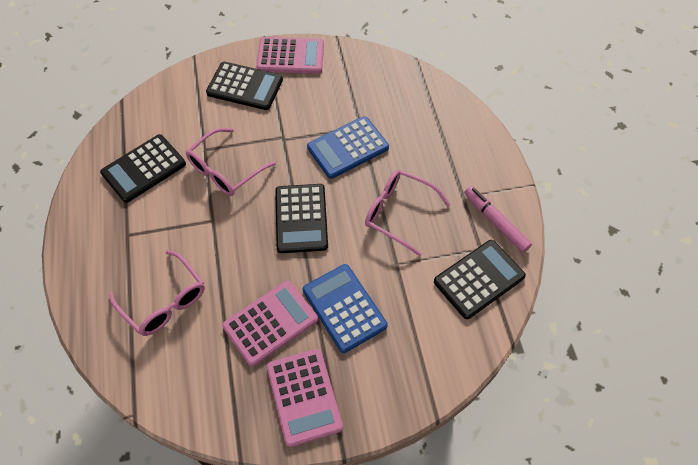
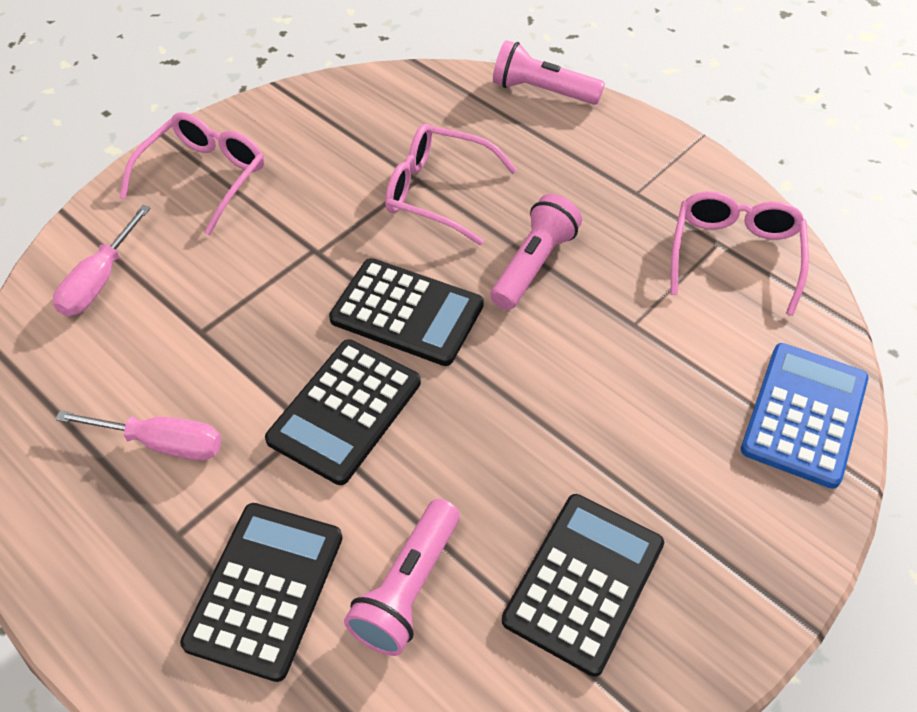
blue calculator: 2 -> 1
pink calculator: 3 -> 0
pink flashlight: 0 -> 3
pink marker: 1 -> 0
pink screwdriver: 0 -> 2

